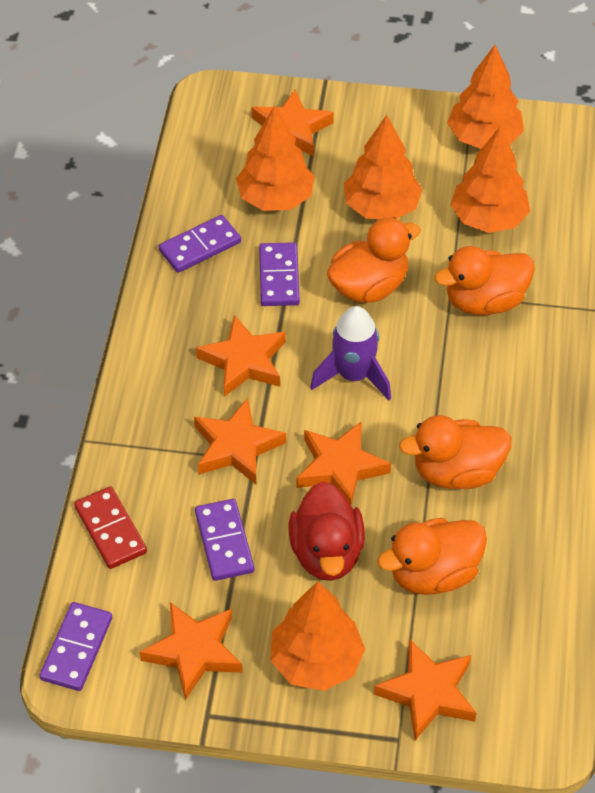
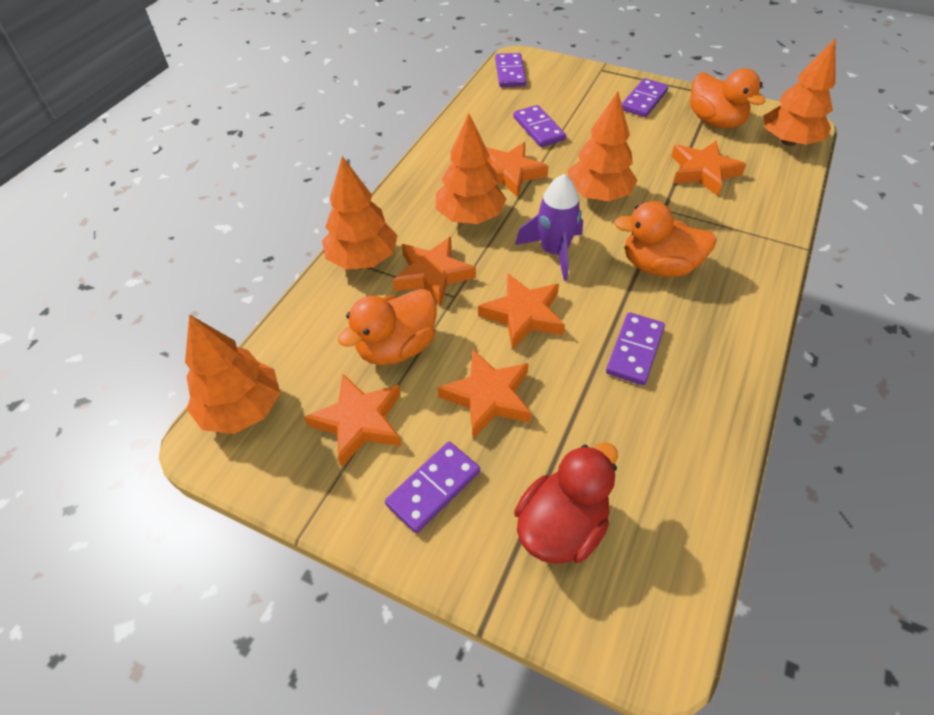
orange duck: 4 -> 3
purple domino: 4 -> 5
red domino: 1 -> 0

